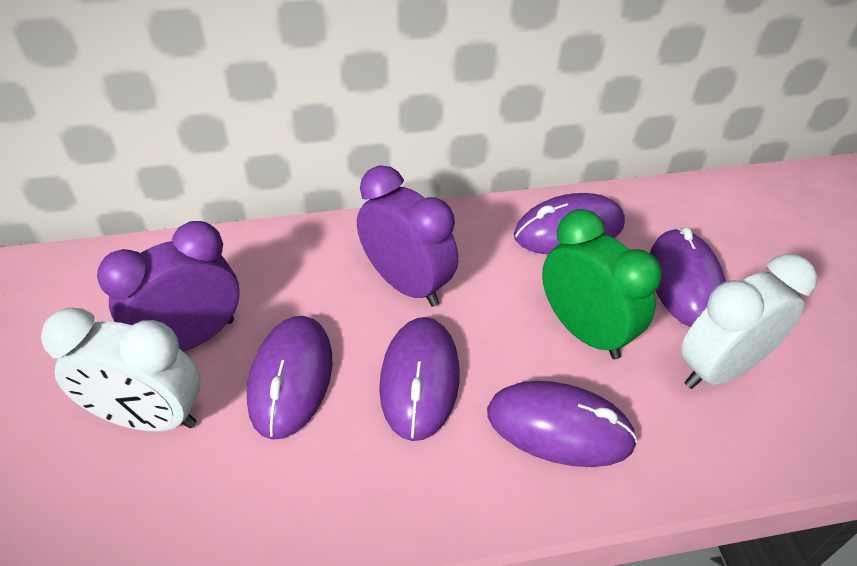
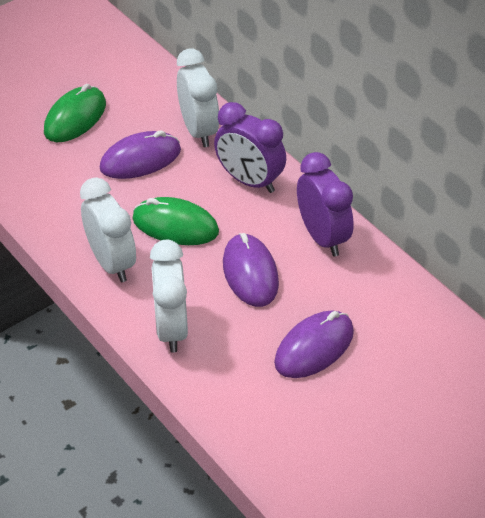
green clock: 1 -> 0
green mouse: 0 -> 2
purple mouse: 5 -> 3
white clock: 2 -> 3

